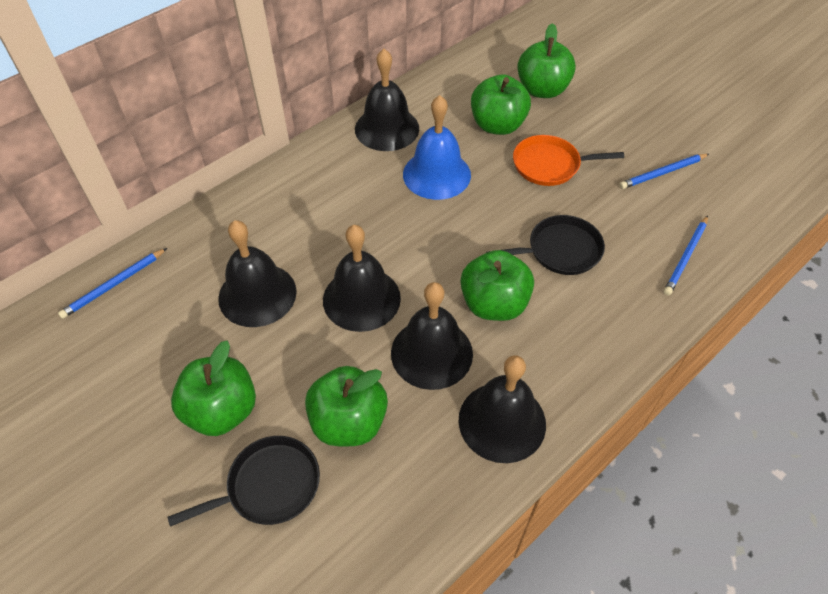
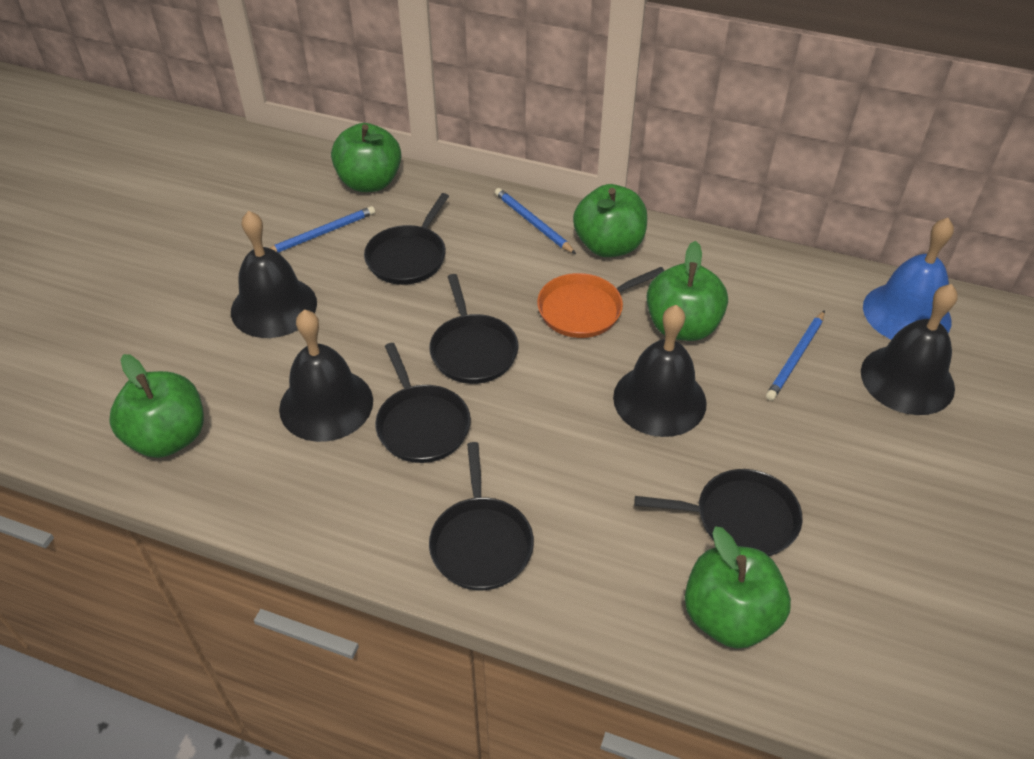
black bell: 5 -> 4
black pan: 2 -> 5

